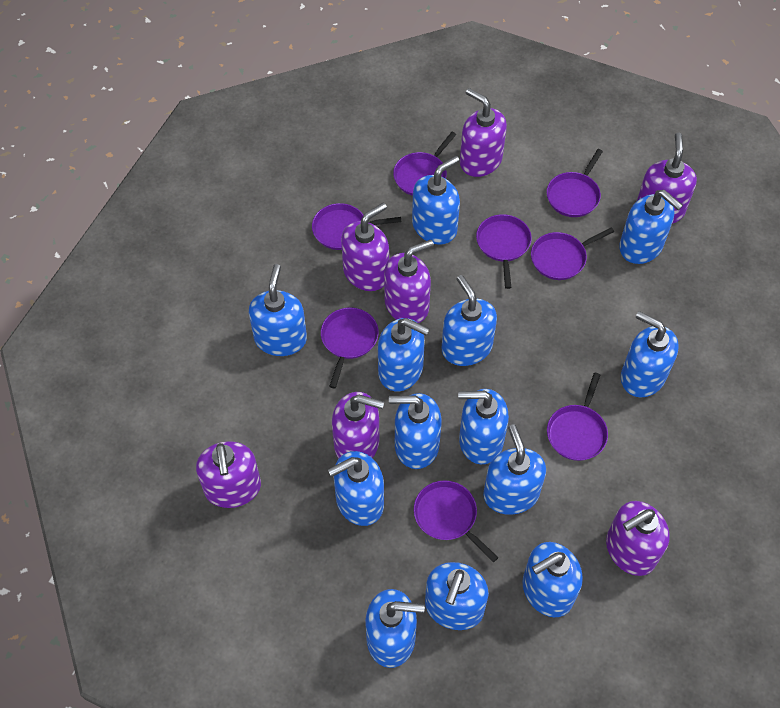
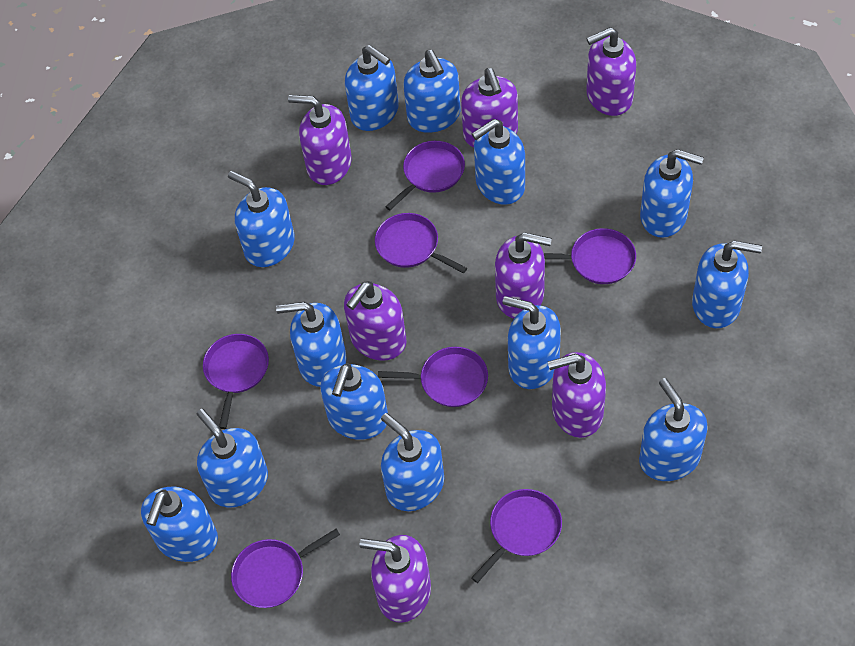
purple pan: 8 -> 7

